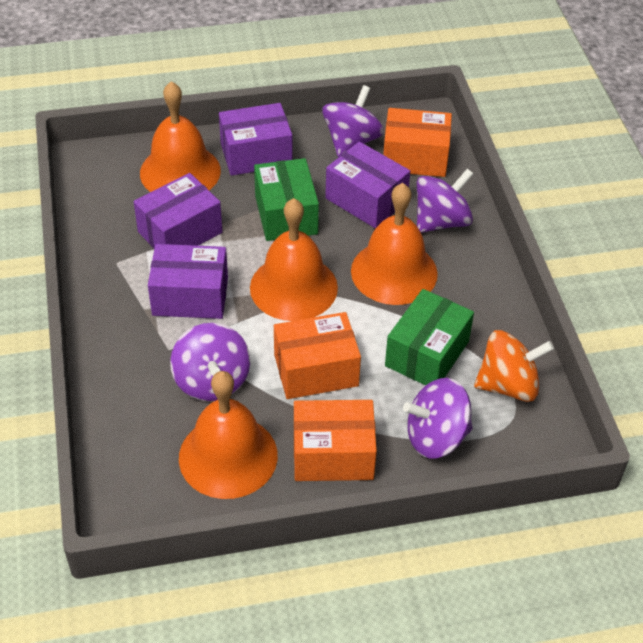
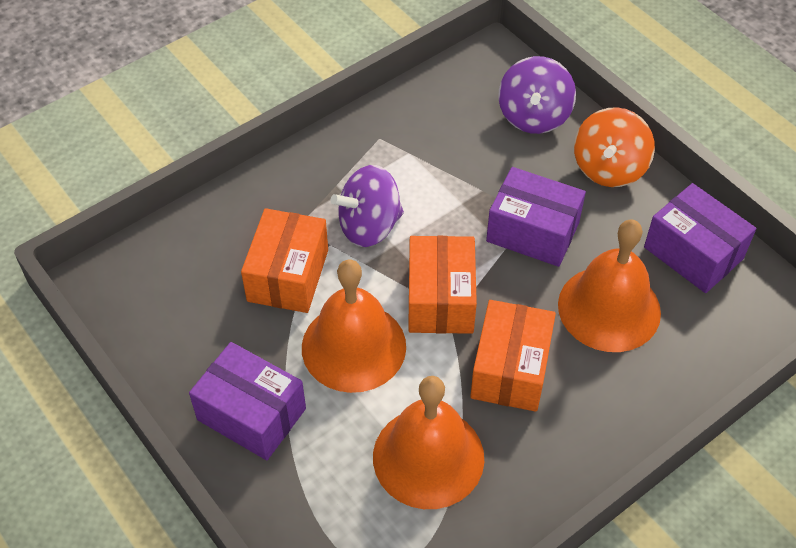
green box: 2 -> 0
orange bell: 4 -> 3
purple box: 4 -> 3
purple spinning top: 4 -> 2

